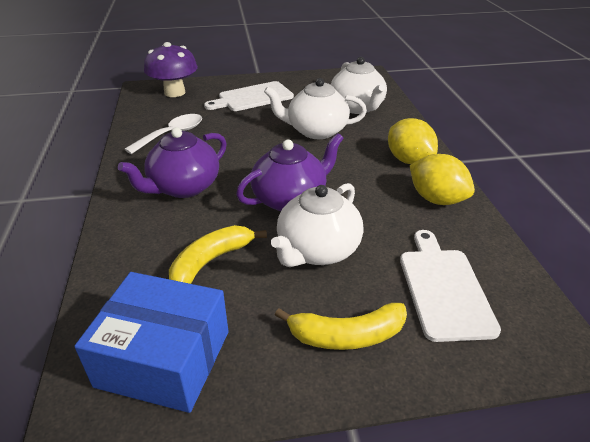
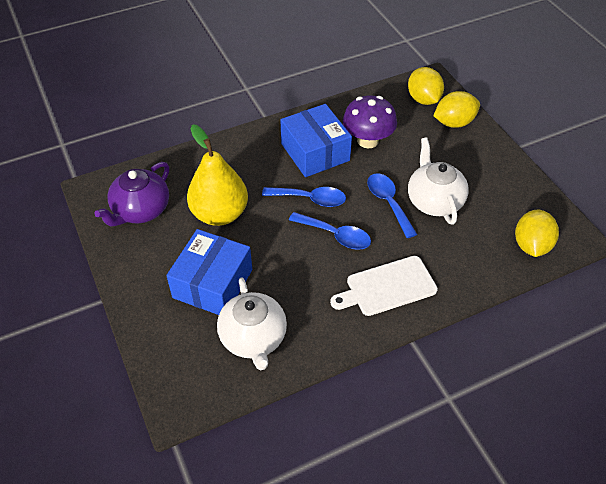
blue box: 1 -> 2
blue spoon: 0 -> 3
purple teapot: 2 -> 1
white cutting board: 2 -> 1
white spoon: 1 -> 0
white teapot: 3 -> 2
yellow banana: 2 -> 0
yellow lemon: 2 -> 3
yellow pear: 0 -> 1

